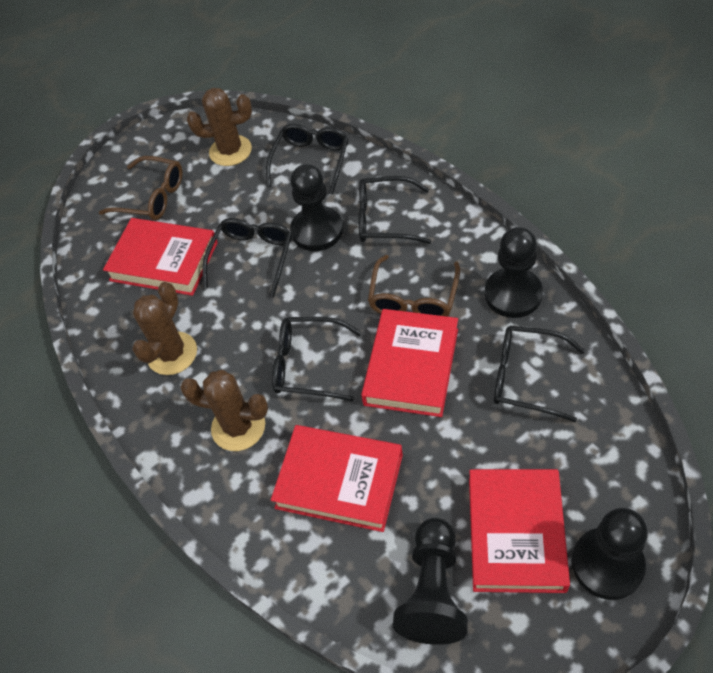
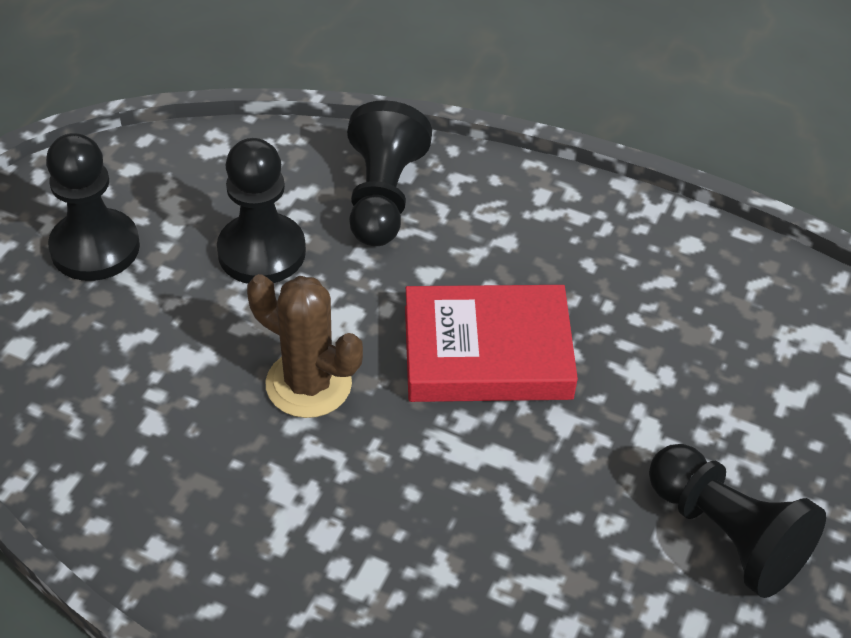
black glasses: 5 -> 0
brown cactus: 3 -> 1
brown glasses: 2 -> 0
red book: 4 -> 1

